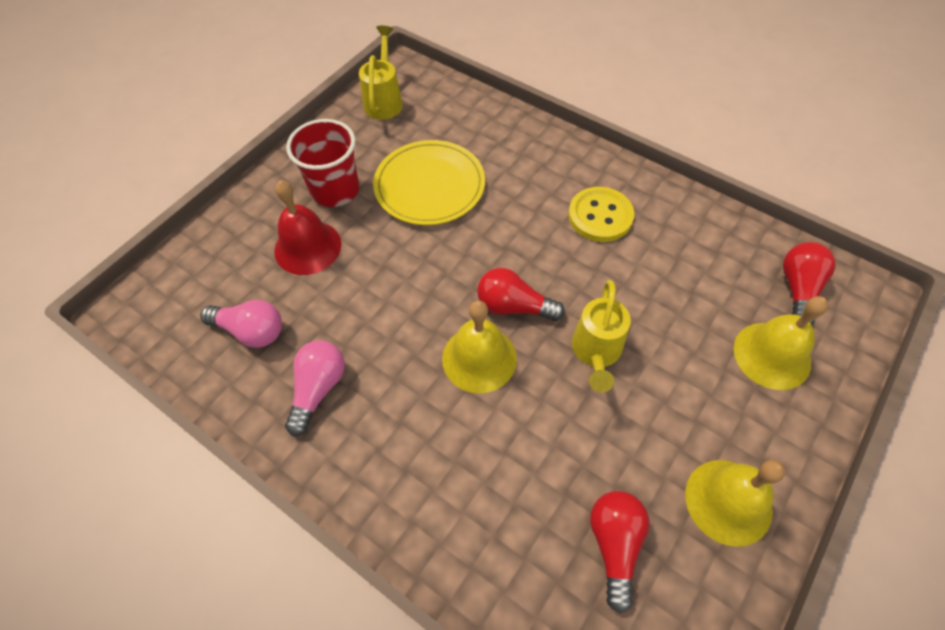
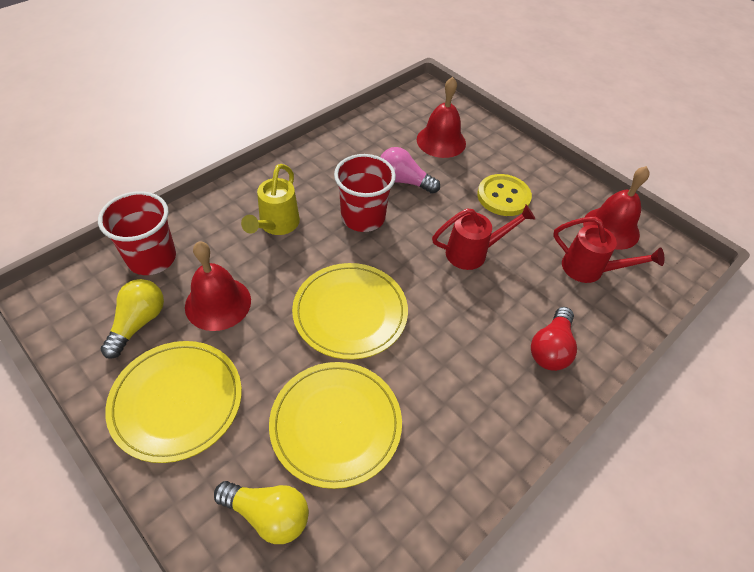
pink light bulb: 2 -> 1
red bell: 1 -> 3
red cup: 1 -> 2
red light bulb: 3 -> 1
red watering can: 0 -> 2
yellow bell: 3 -> 0
yellow light bulb: 0 -> 2
yellow plate: 1 -> 3
yellow watering can: 2 -> 1

